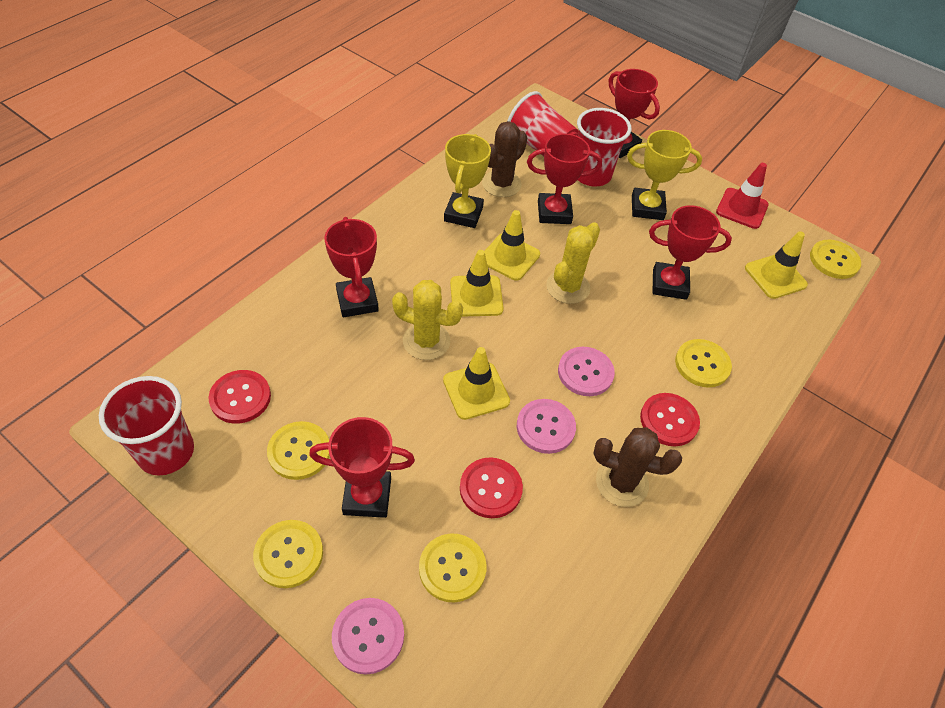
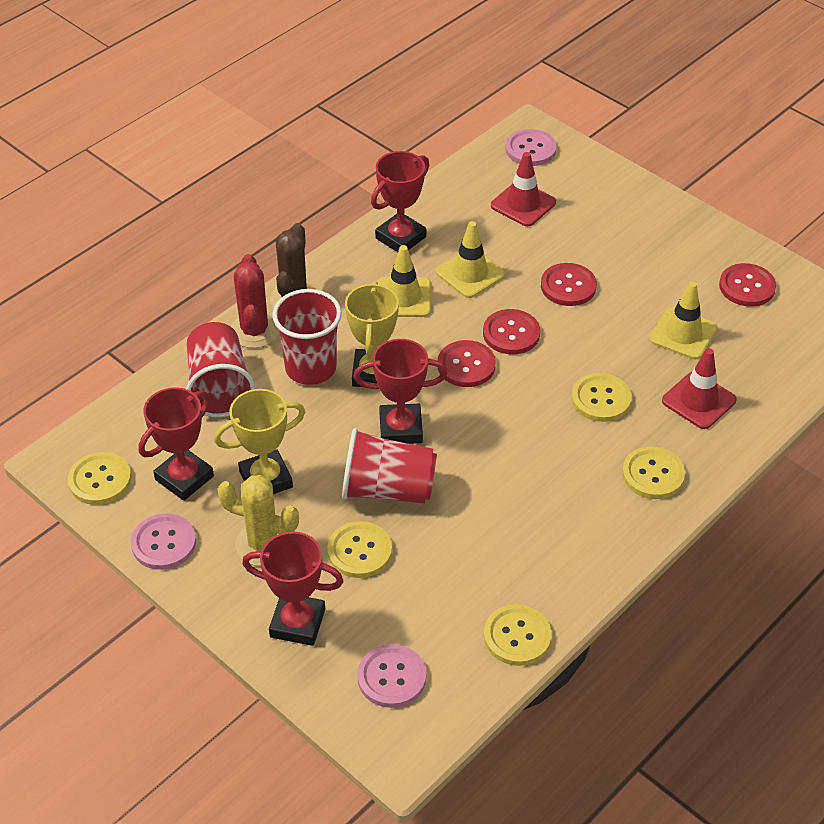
brown cactus: 2 -> 1
red button: 3 -> 4
red cactus: 0 -> 1
red traffic cone: 1 -> 2
red trophy: 5 -> 4
yellow cactus: 2 -> 1
yellow traffic cone: 4 -> 3

